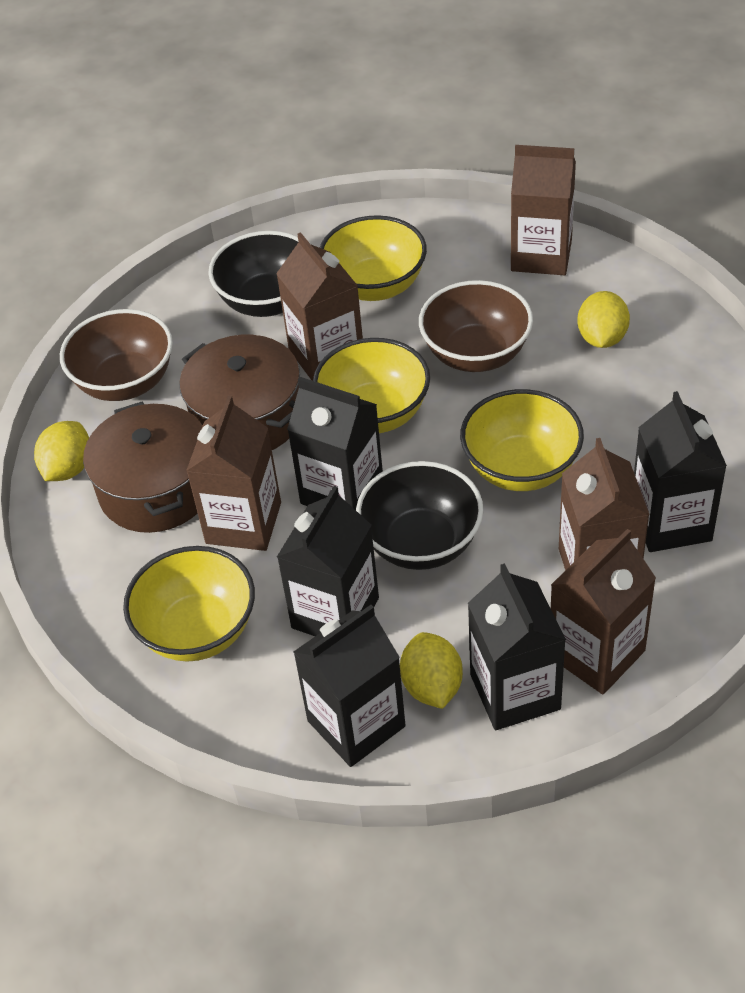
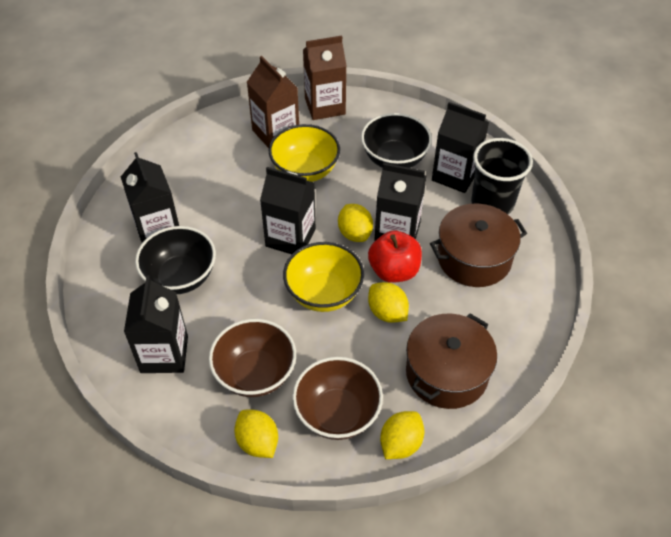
black cup: 0 -> 1
brown carton: 5 -> 2
red apple: 0 -> 1
yellow bowl: 4 -> 2
yellow lemon: 3 -> 4

